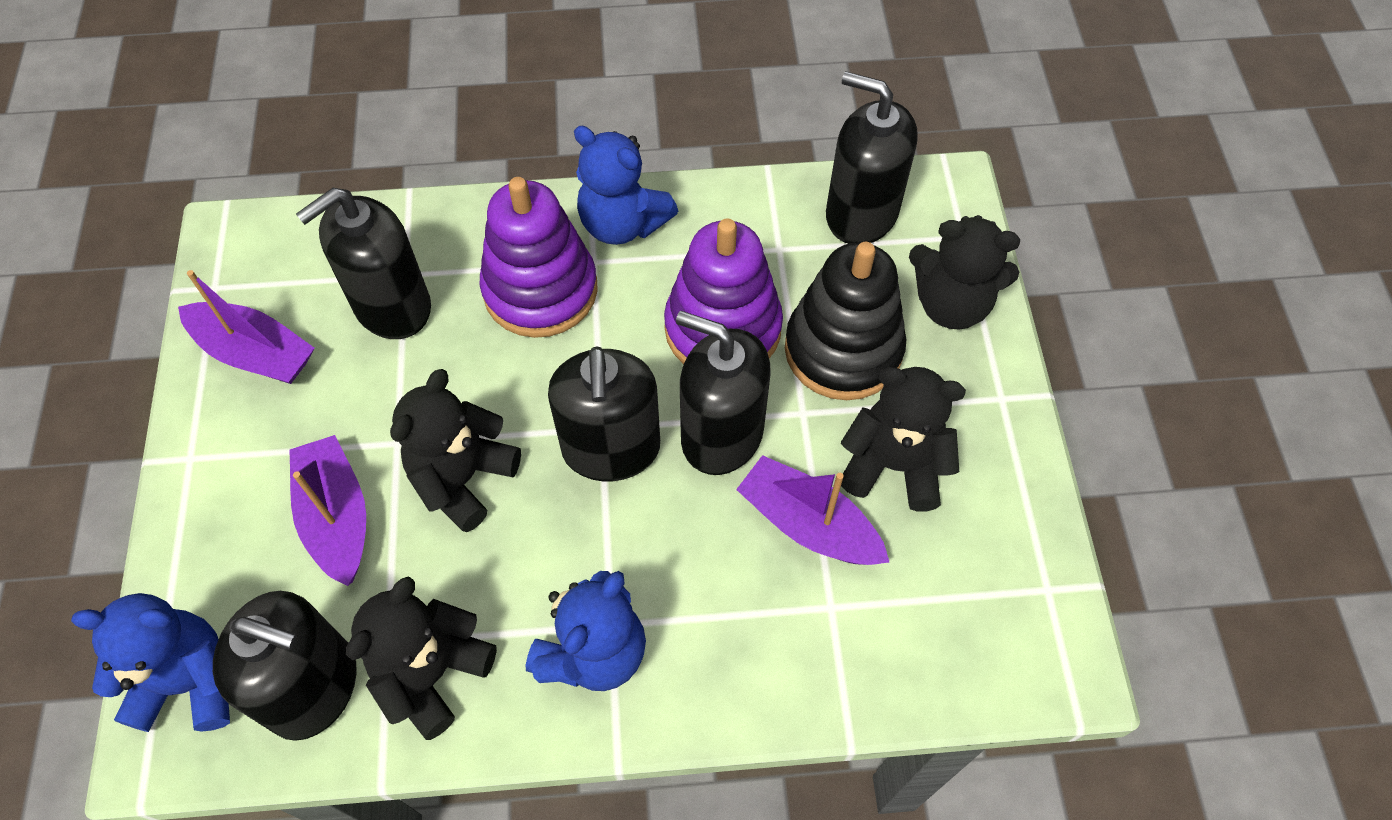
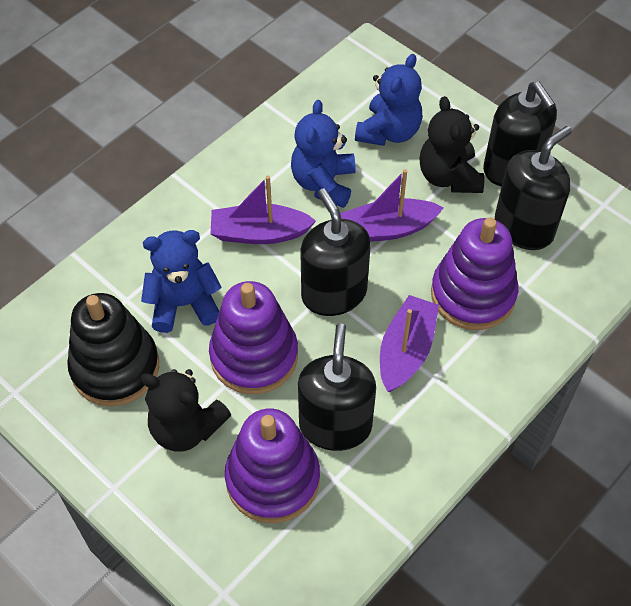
black soap dispenser: 5 -> 4
black teddy bear: 4 -> 2
purple stacking toy: 2 -> 3

